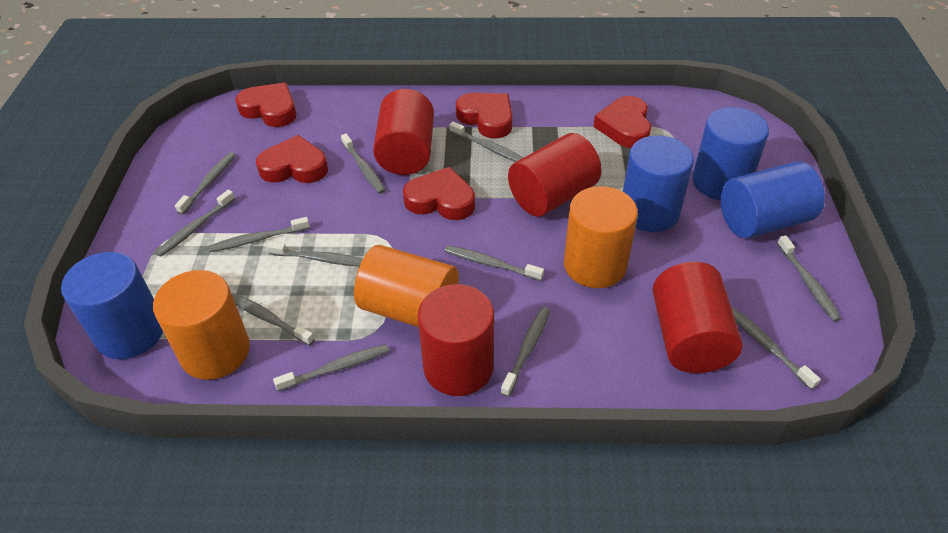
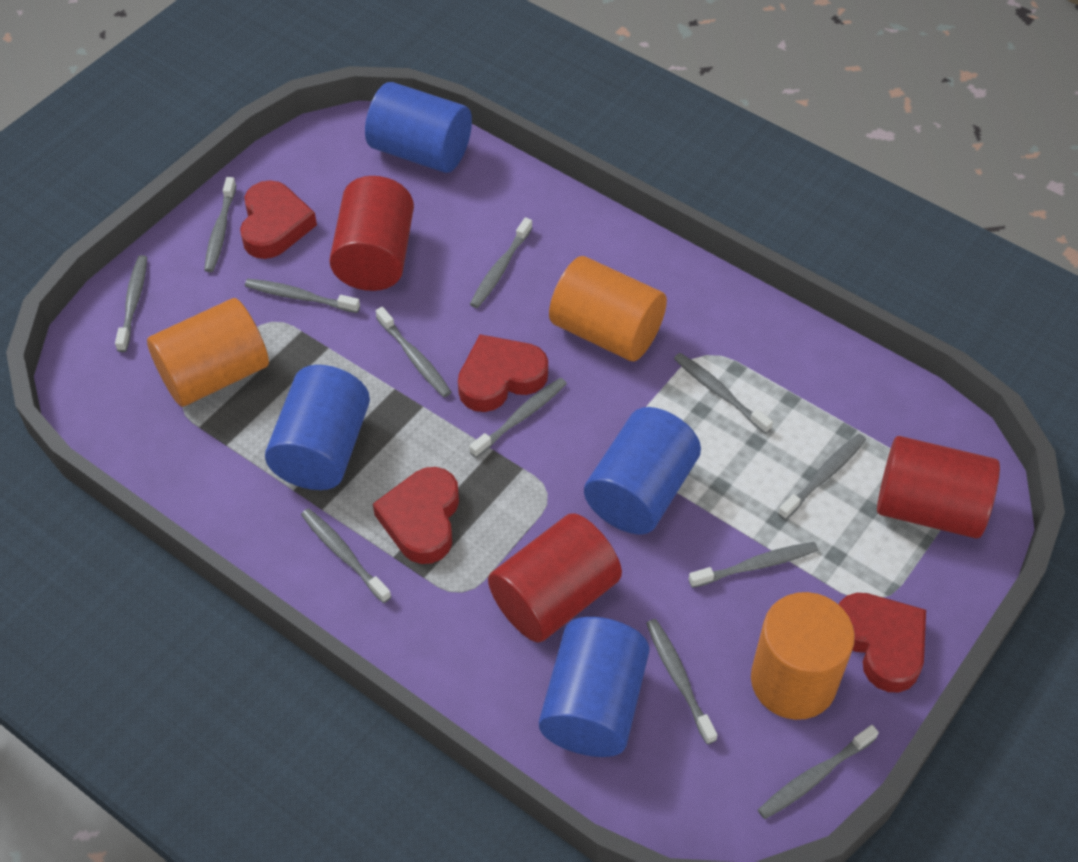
red cylinder: 4 -> 3
red heart: 5 -> 4

